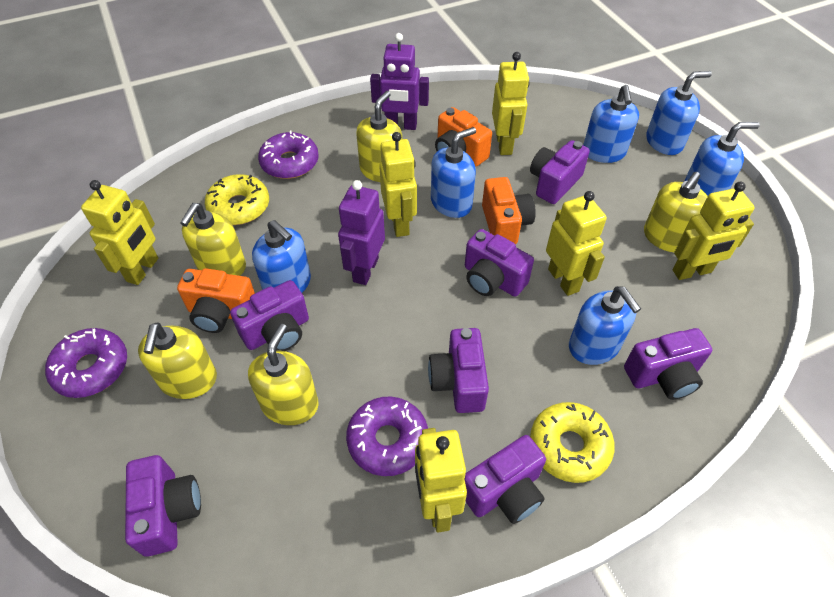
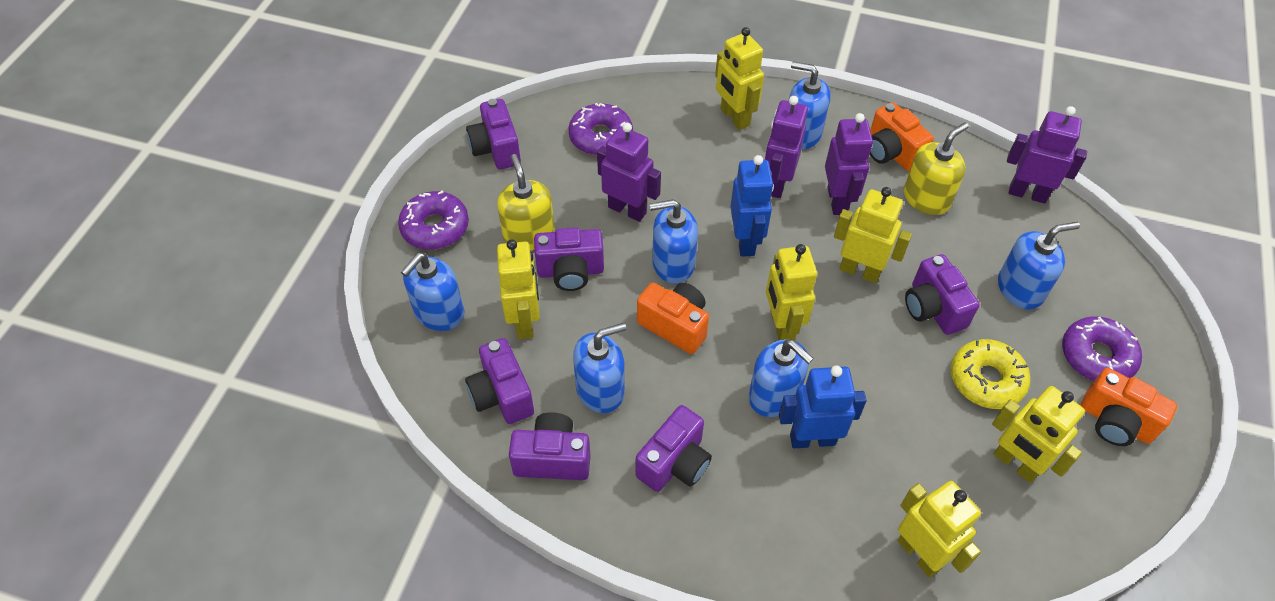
blue robot: 0 -> 2
purple camera: 7 -> 6
purple robot: 2 -> 4
yellow donut: 2 -> 1
yellow soap dispenser: 5 -> 2

